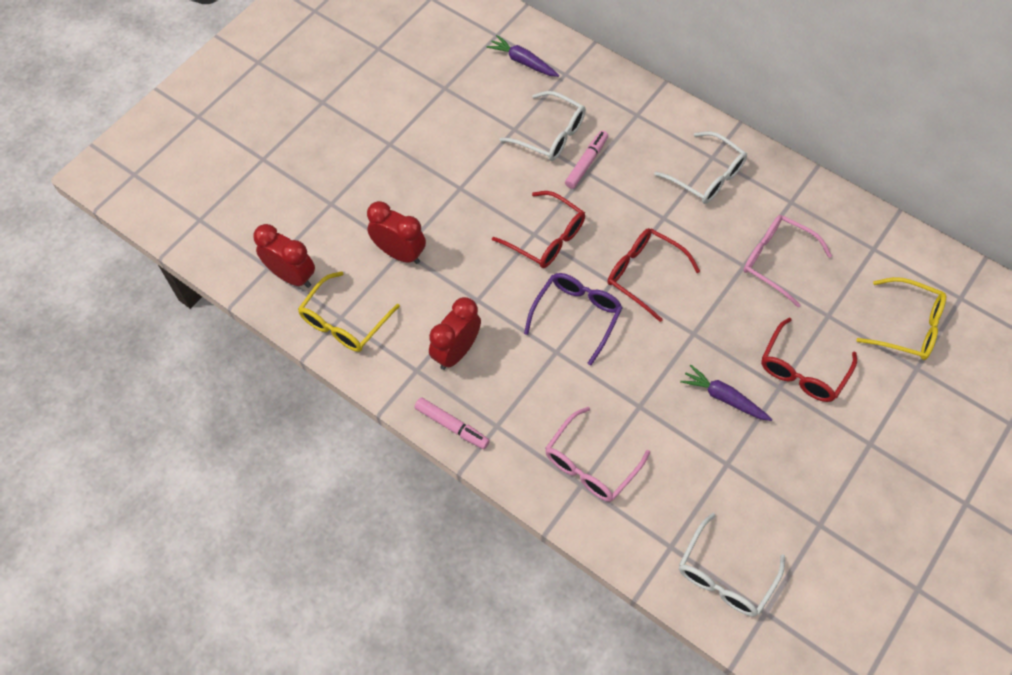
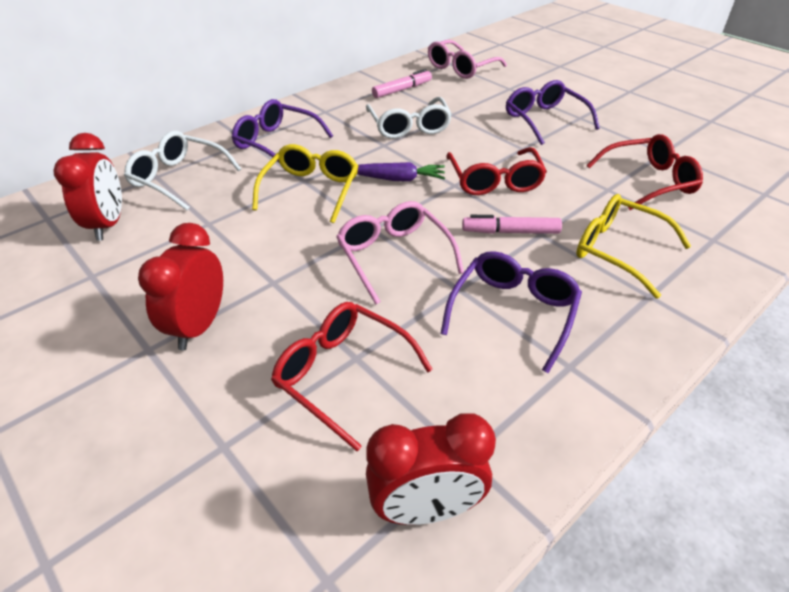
purple carrot: 2 -> 1
purple glasses: 1 -> 3
white glasses: 3 -> 2

